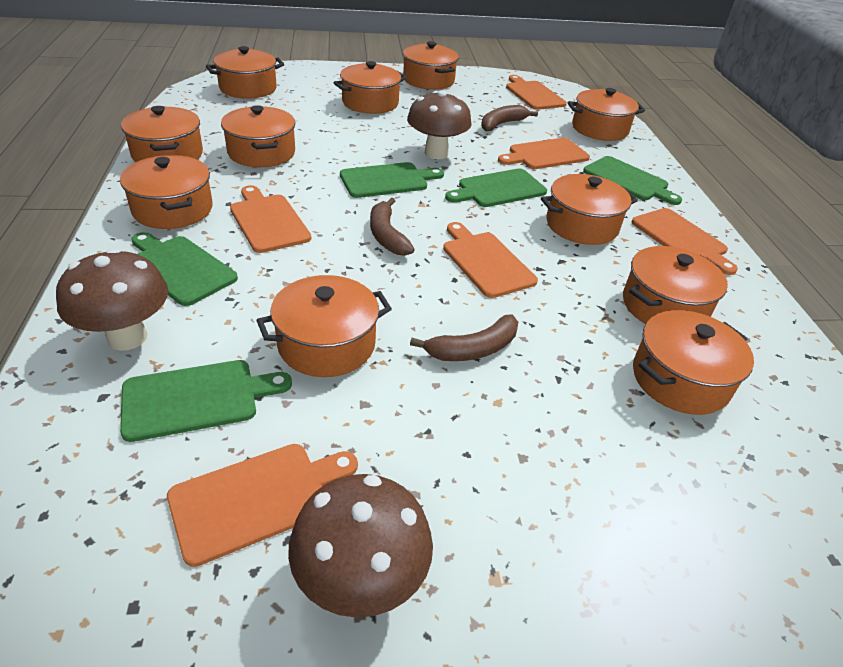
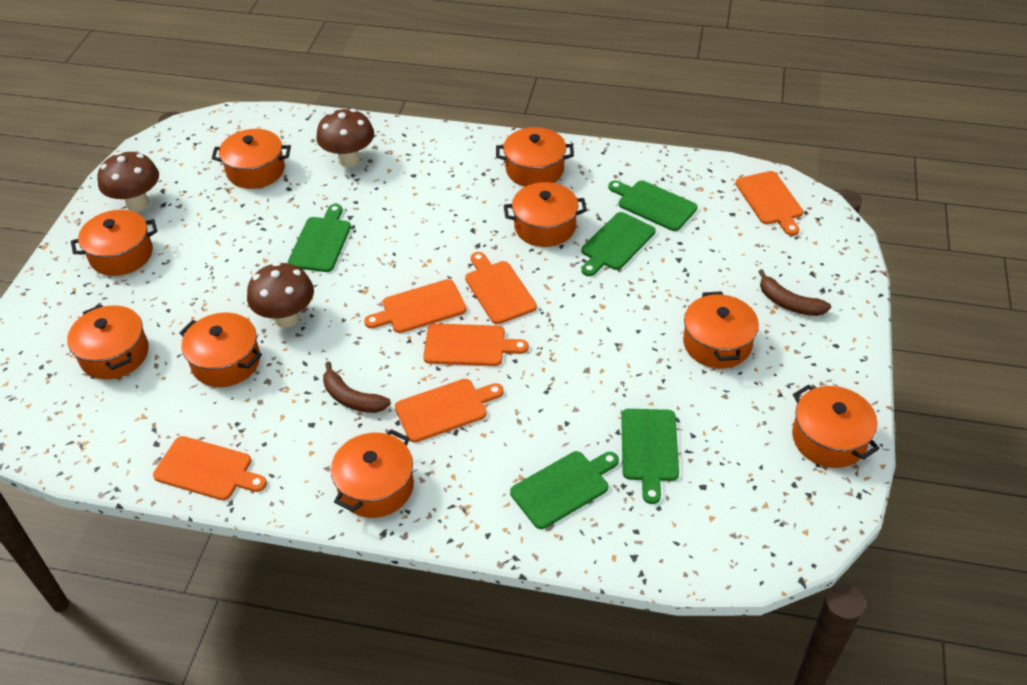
brown banana: 3 -> 2
orange pot: 11 -> 9

